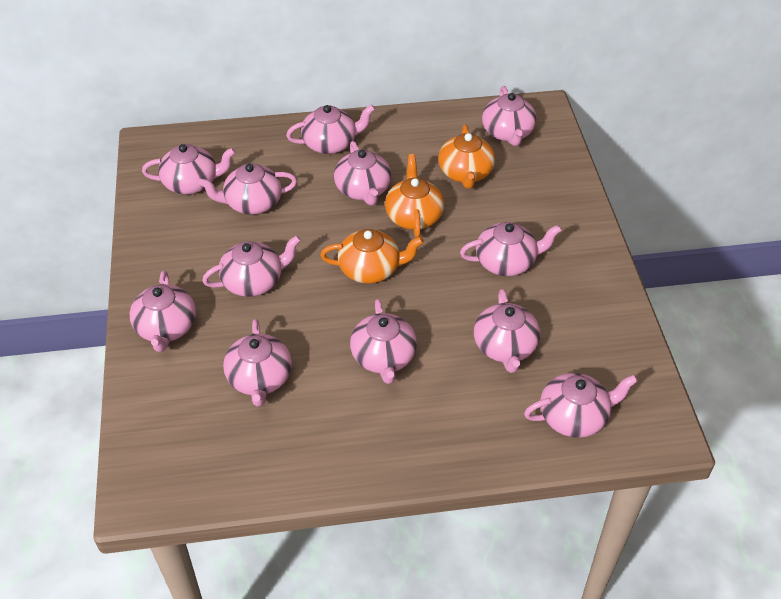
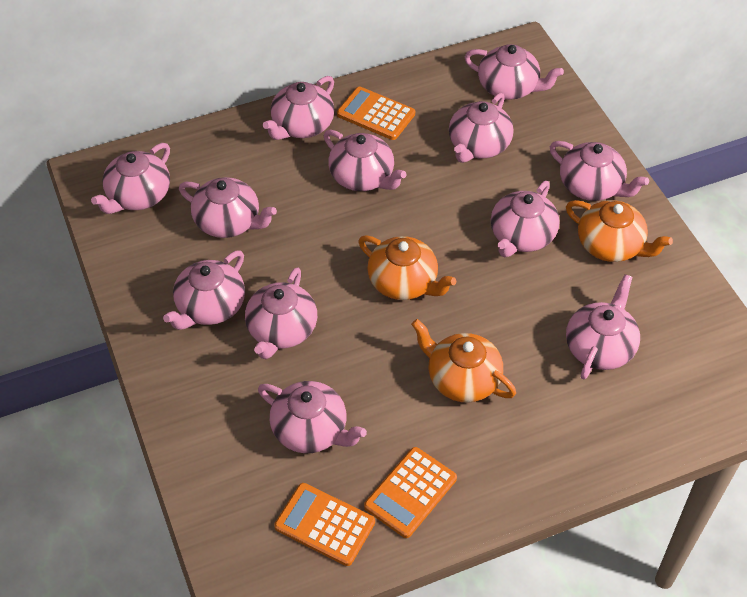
orange calculator: 0 -> 3

